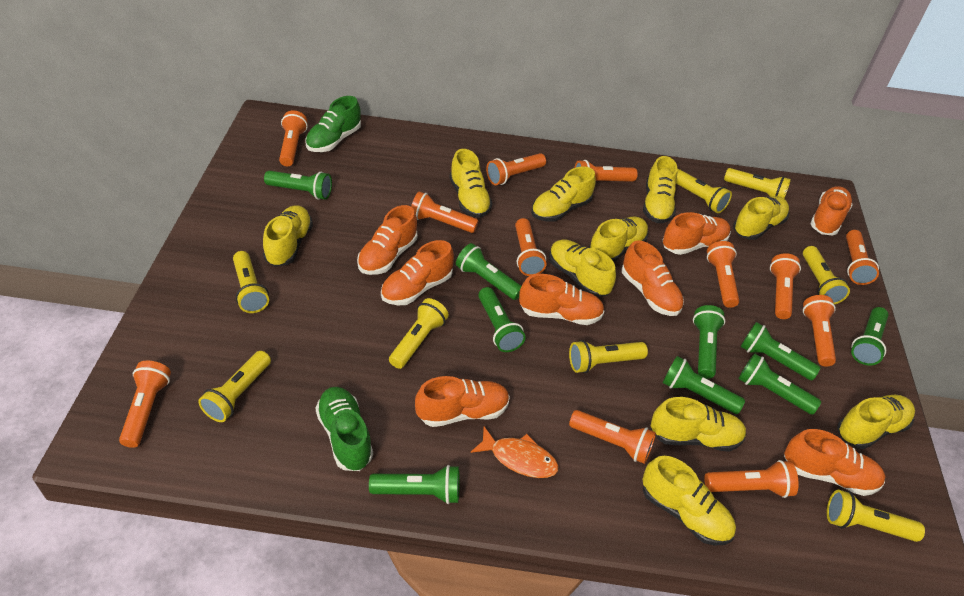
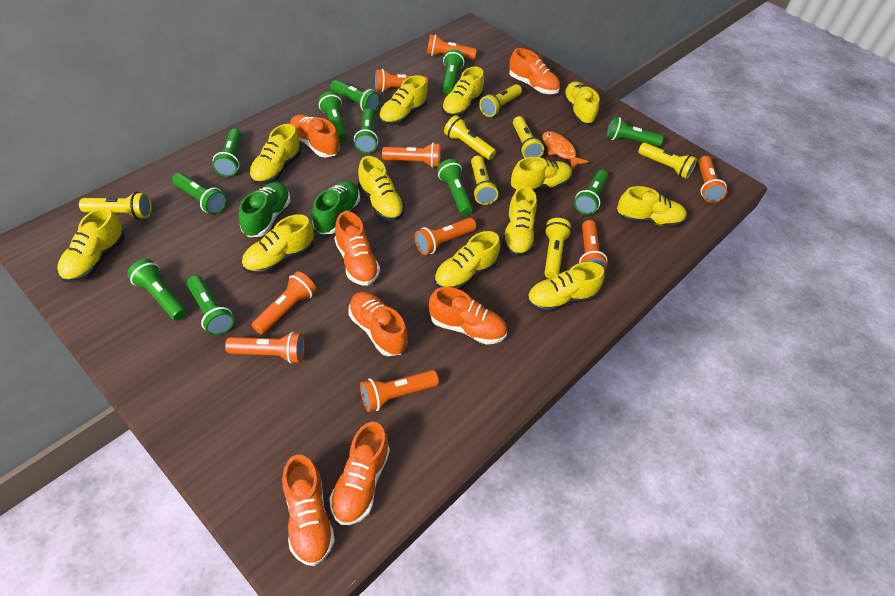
green flashlight: 9 -> 11
orange flashlight: 12 -> 9
orange shoe: 8 -> 7
yellow flashlight: 8 -> 7
yellow shoe: 10 -> 12

